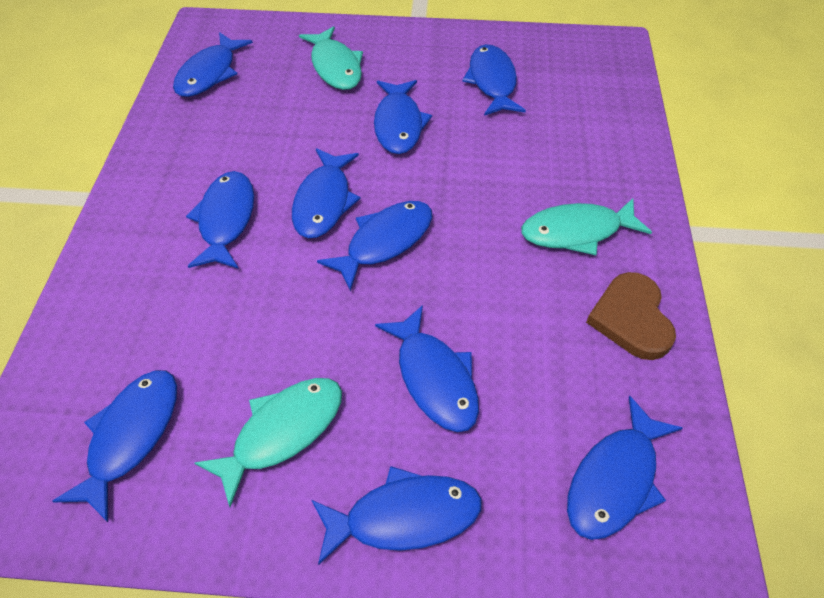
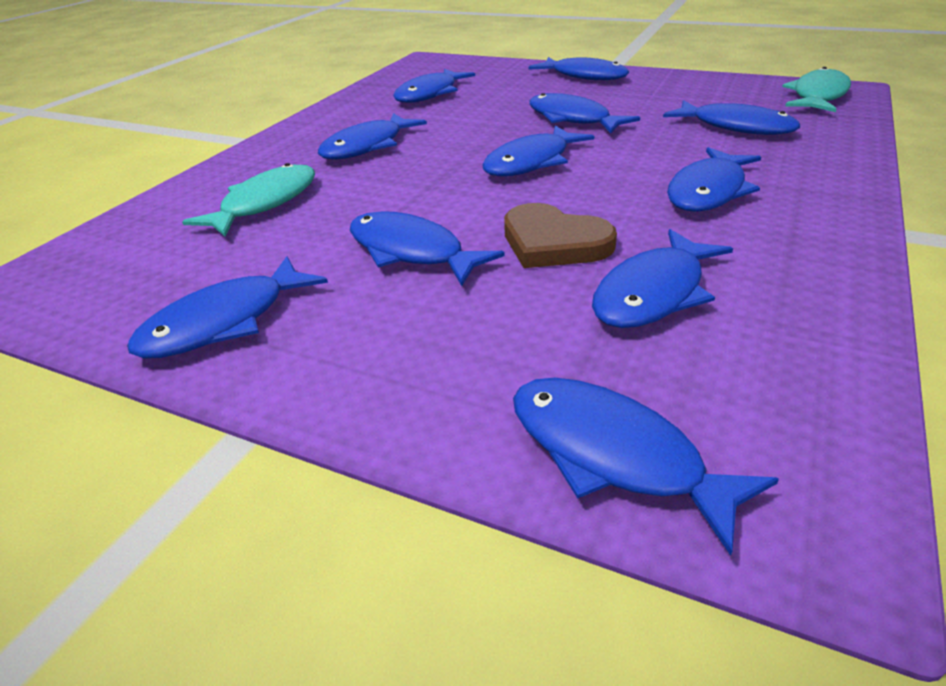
blue fish: 10 -> 11
turquoise fish: 3 -> 2

